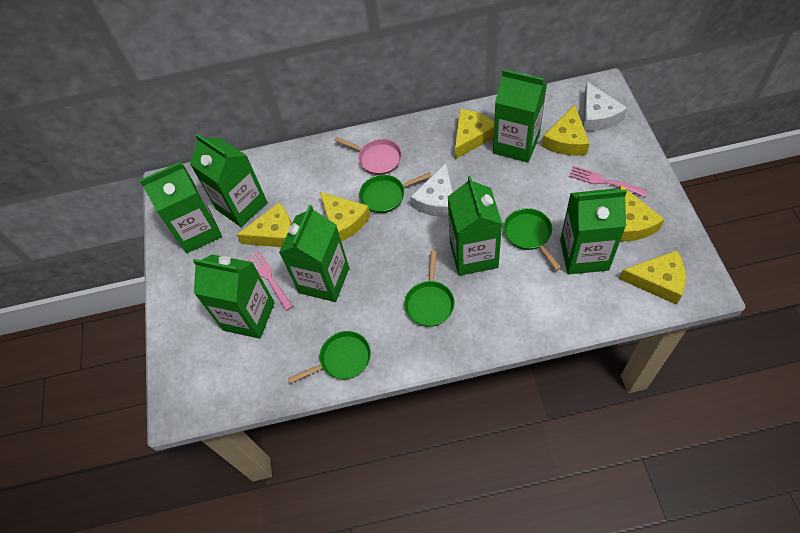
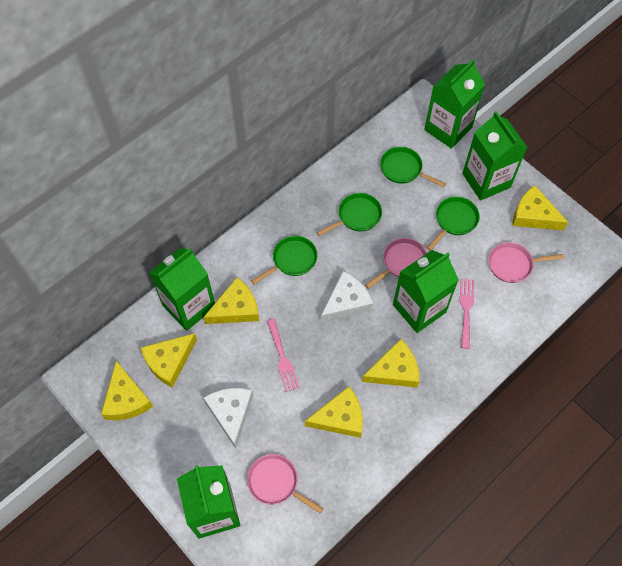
green carton: 7 -> 5
pink pan: 1 -> 3

